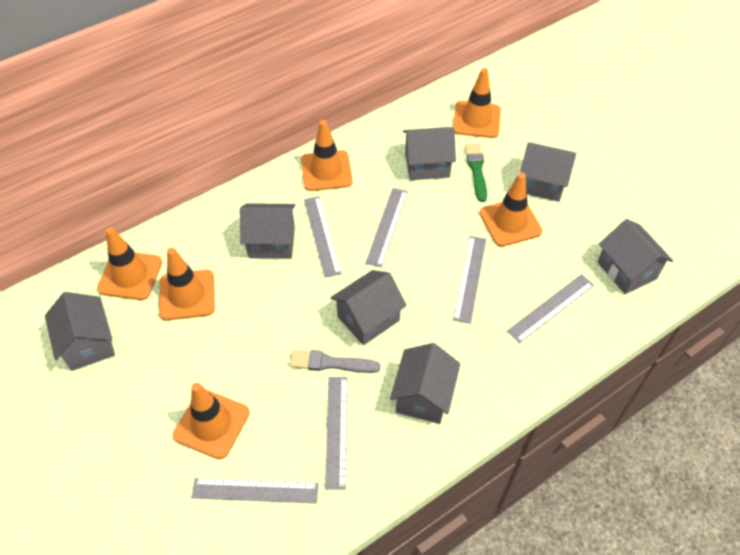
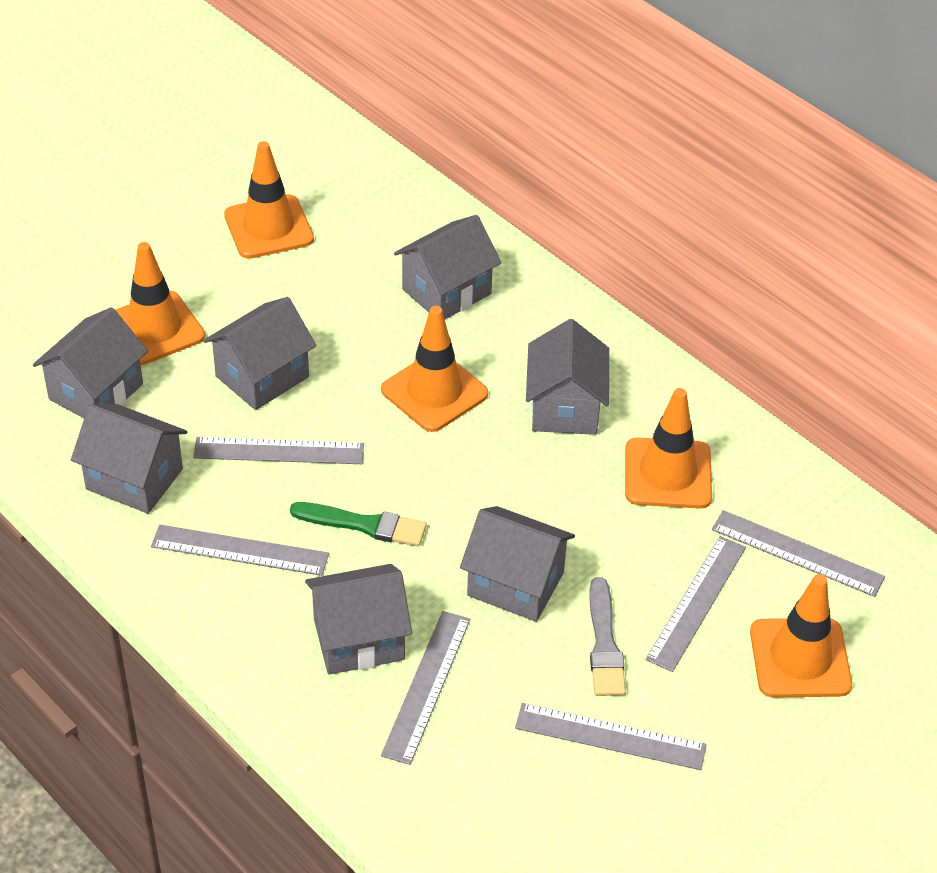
orange traffic cone: 6 -> 5

